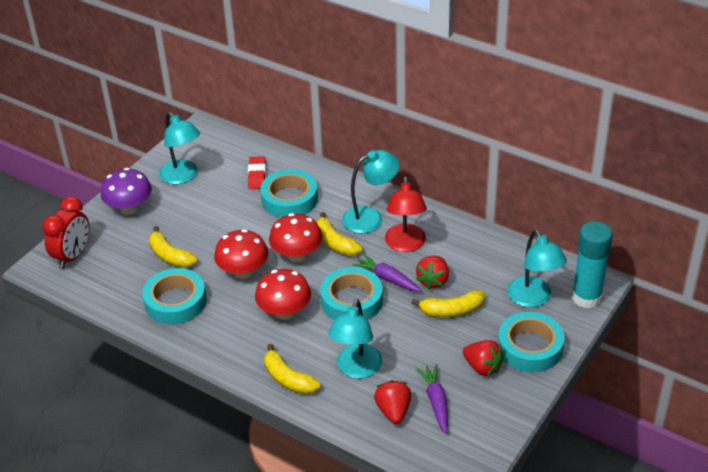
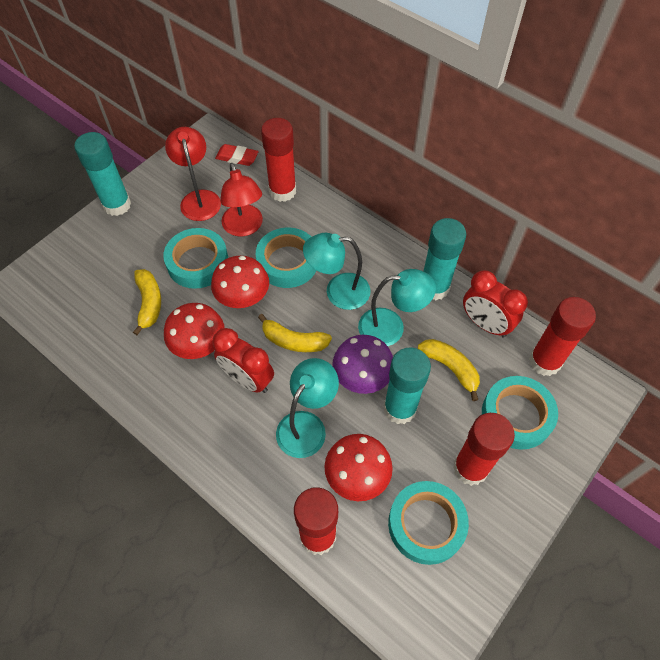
purple carrot: 2 -> 0
red clock: 1 -> 2
red glue stick: 0 -> 4
red lamp: 1 -> 2
red strawberry: 3 -> 0
turquoise glue stick: 1 -> 3
turquoise lamp: 4 -> 3
yellow banana: 4 -> 3

